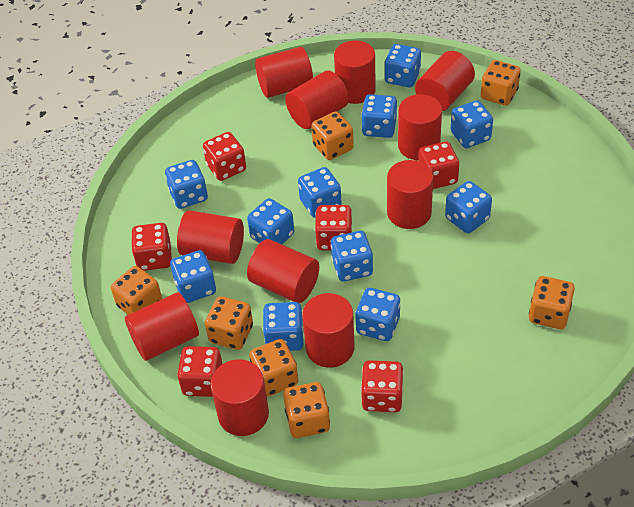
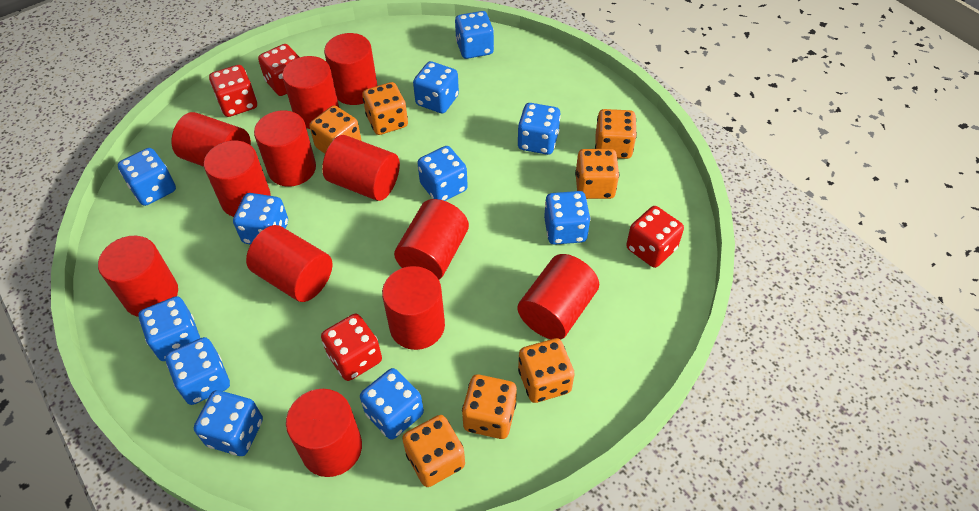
red cylinder: 11 -> 12
red dice: 6 -> 4

